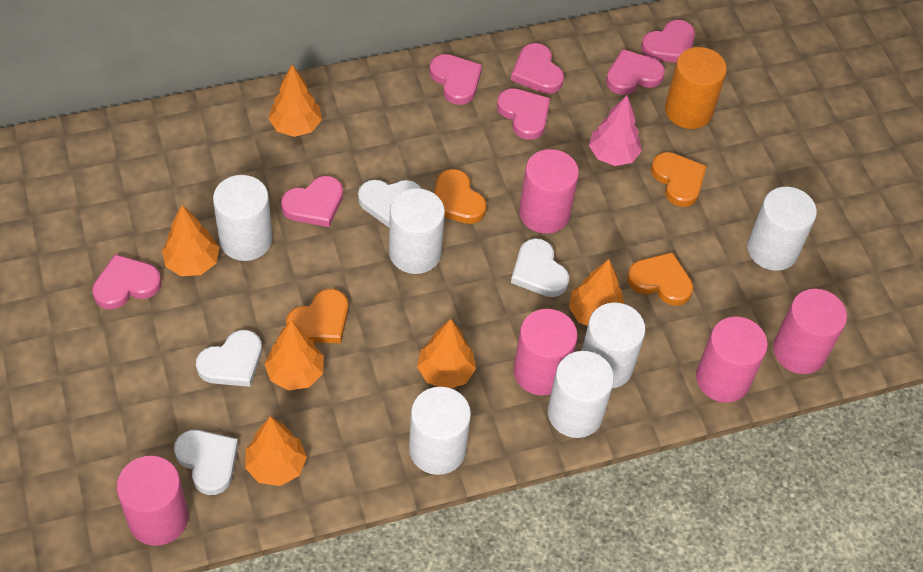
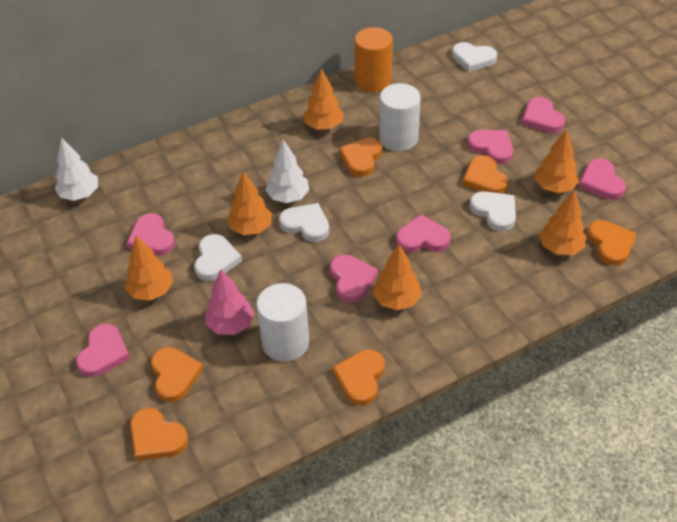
orange heart: 4 -> 6
pink cylinder: 5 -> 0
white cylinder: 6 -> 2
white tree: 0 -> 2

